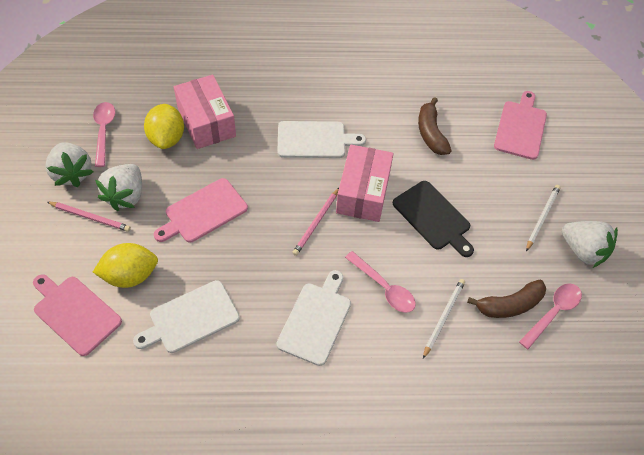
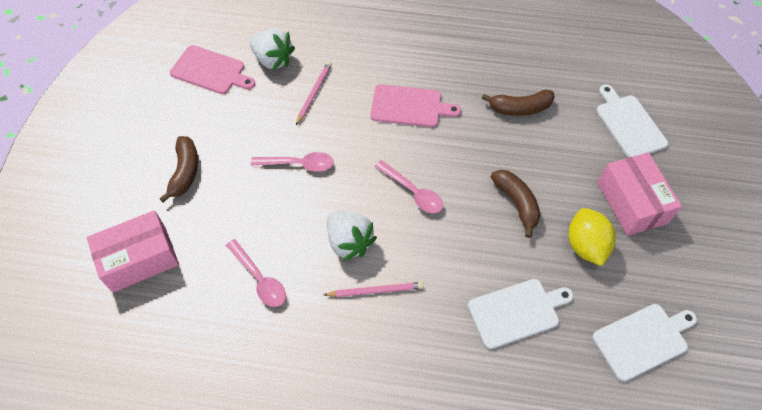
black cutting board: 1 -> 0
brown banana: 2 -> 3
pink cutting board: 3 -> 2
white pencil: 2 -> 0
white strawberry: 3 -> 2
yellow lemon: 2 -> 1

